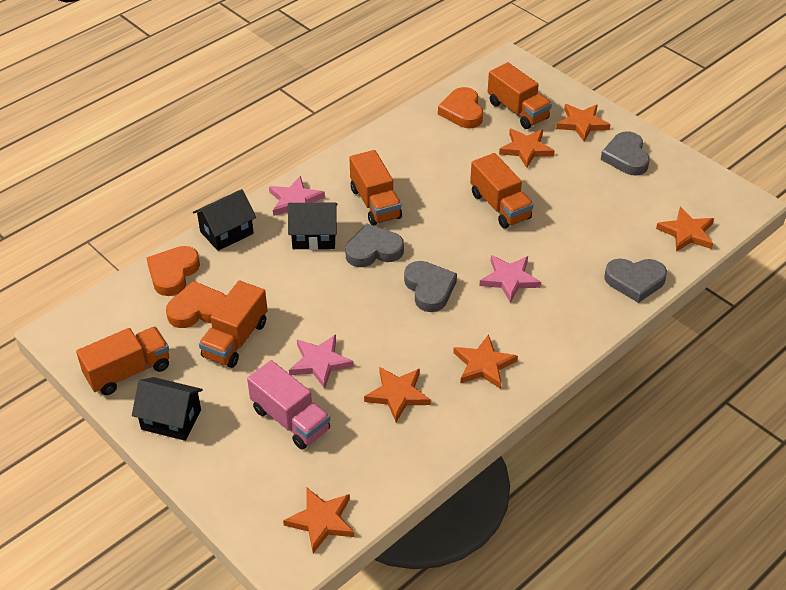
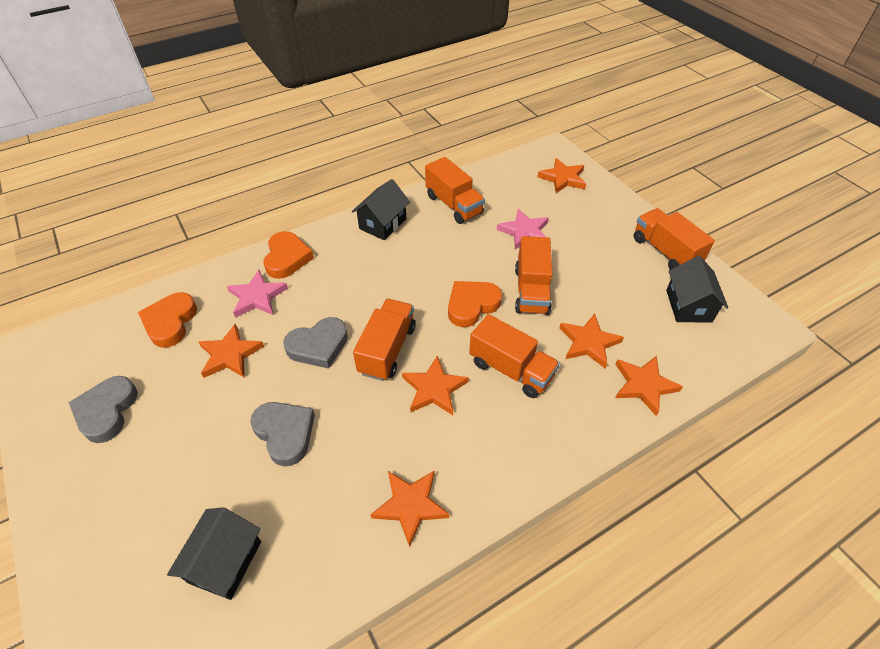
grey heart: 4 -> 3
pink star: 3 -> 2
pink truck: 1 -> 0

